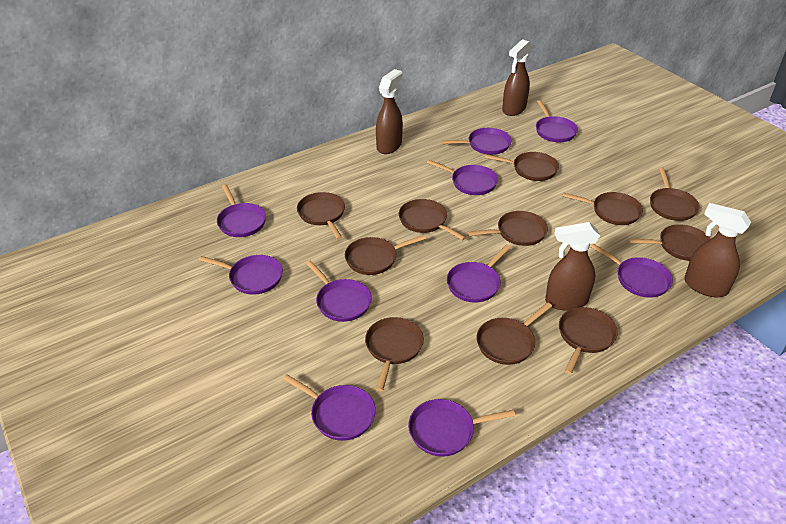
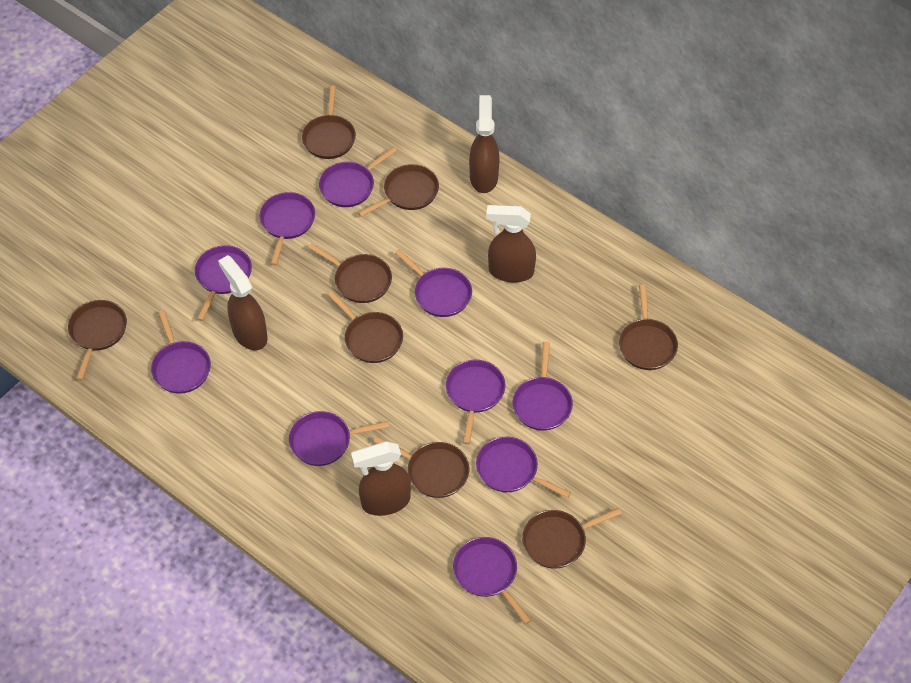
brown pan: 11 -> 8

